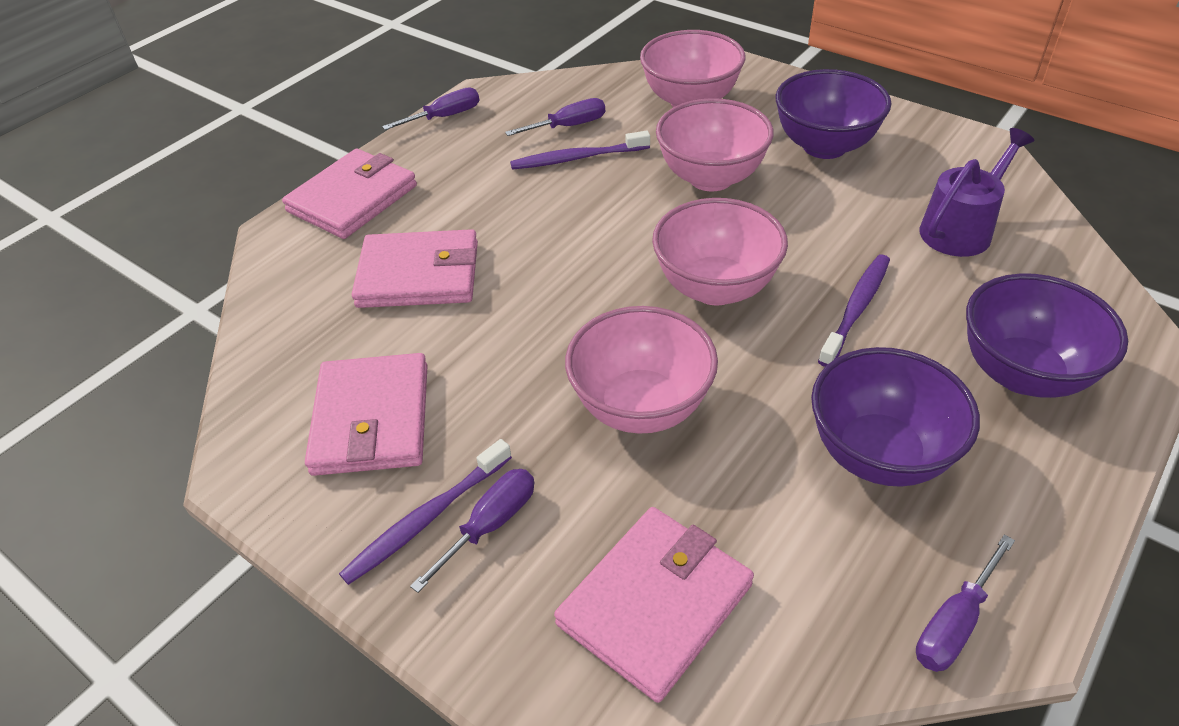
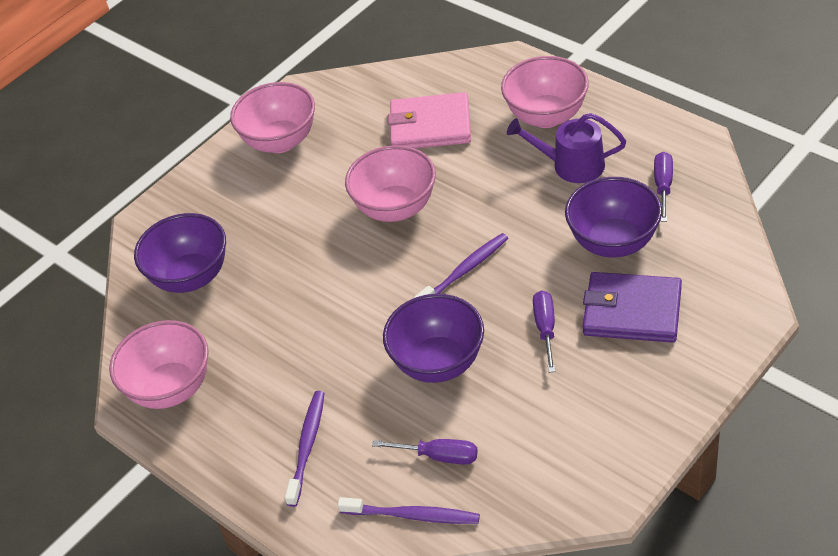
pink wallet: 4 -> 1
purple screwdriver: 4 -> 3
purple wallet: 0 -> 1

